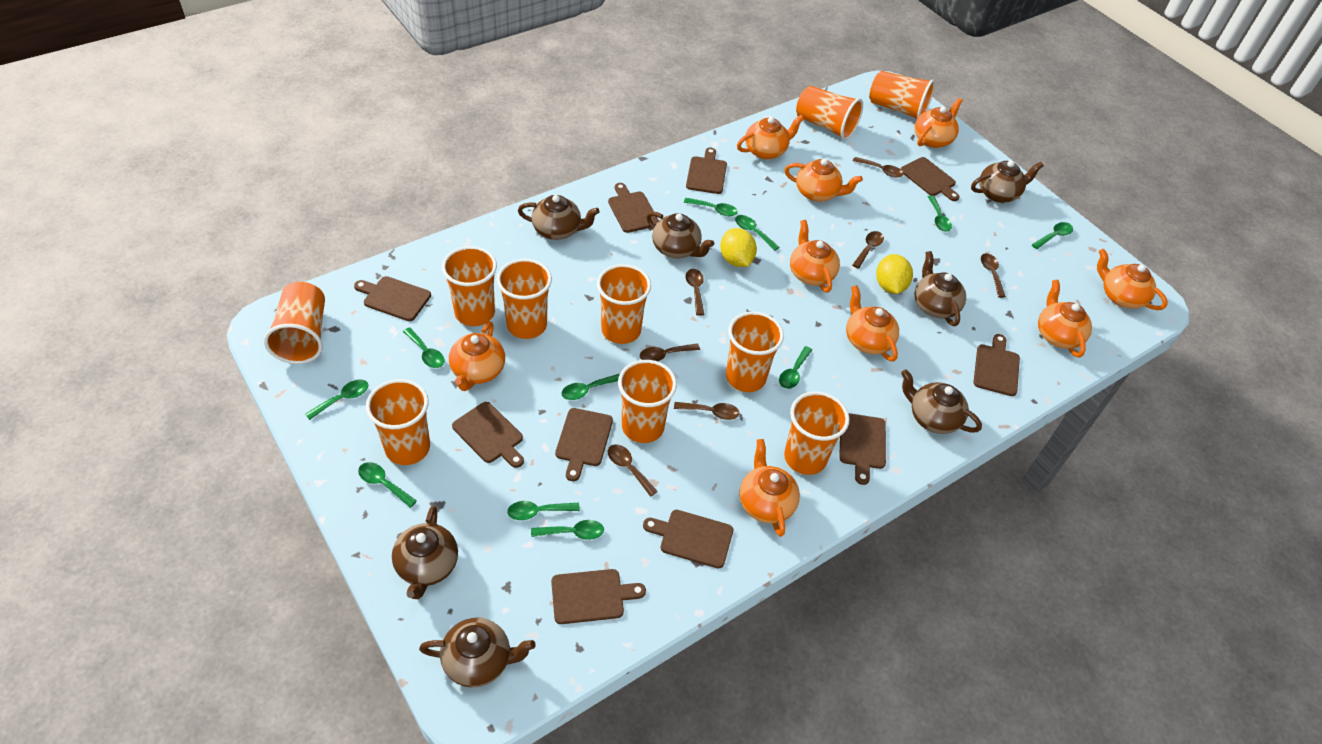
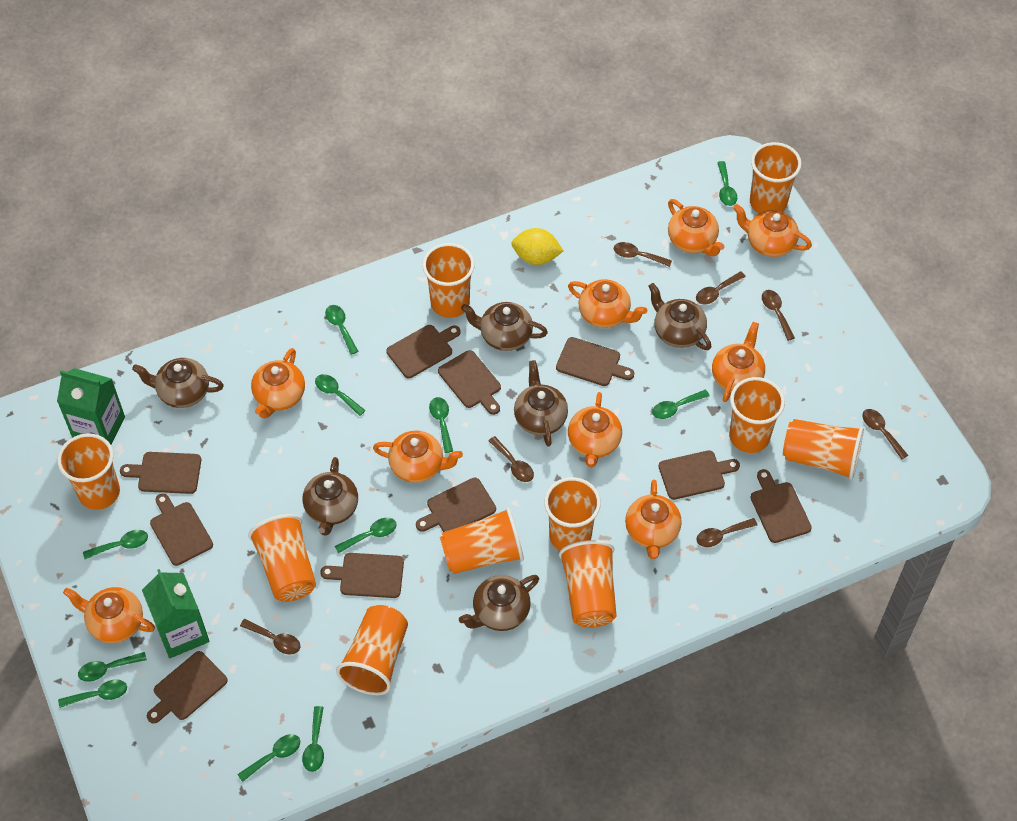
brown teapot: 7 -> 6
green carton: 0 -> 2
yellow lemon: 2 -> 1

